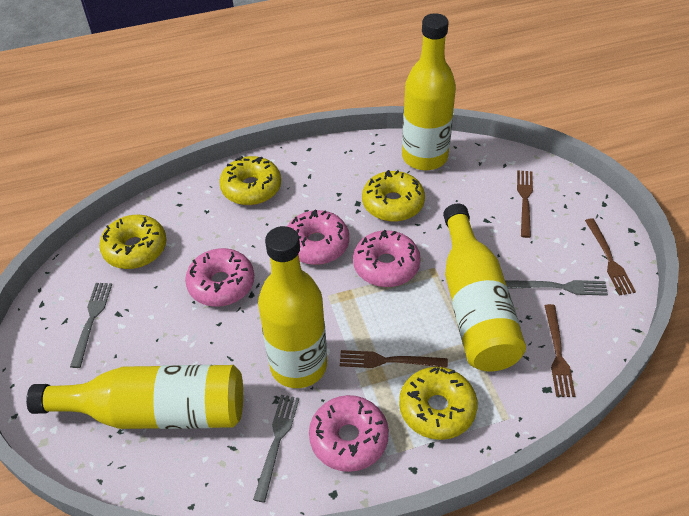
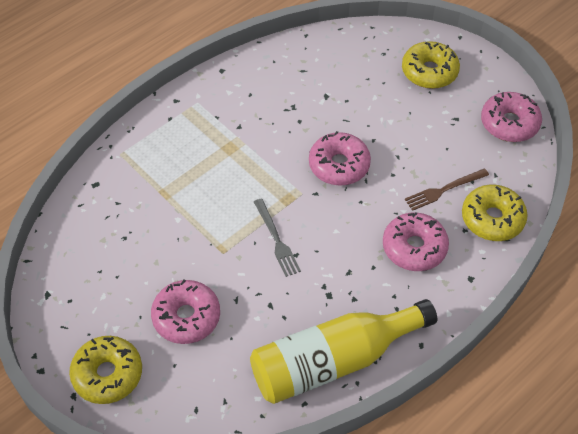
brown fork: 4 -> 1
grey fork: 3 -> 1
yellow bottle: 4 -> 1
yellow donut: 4 -> 3

